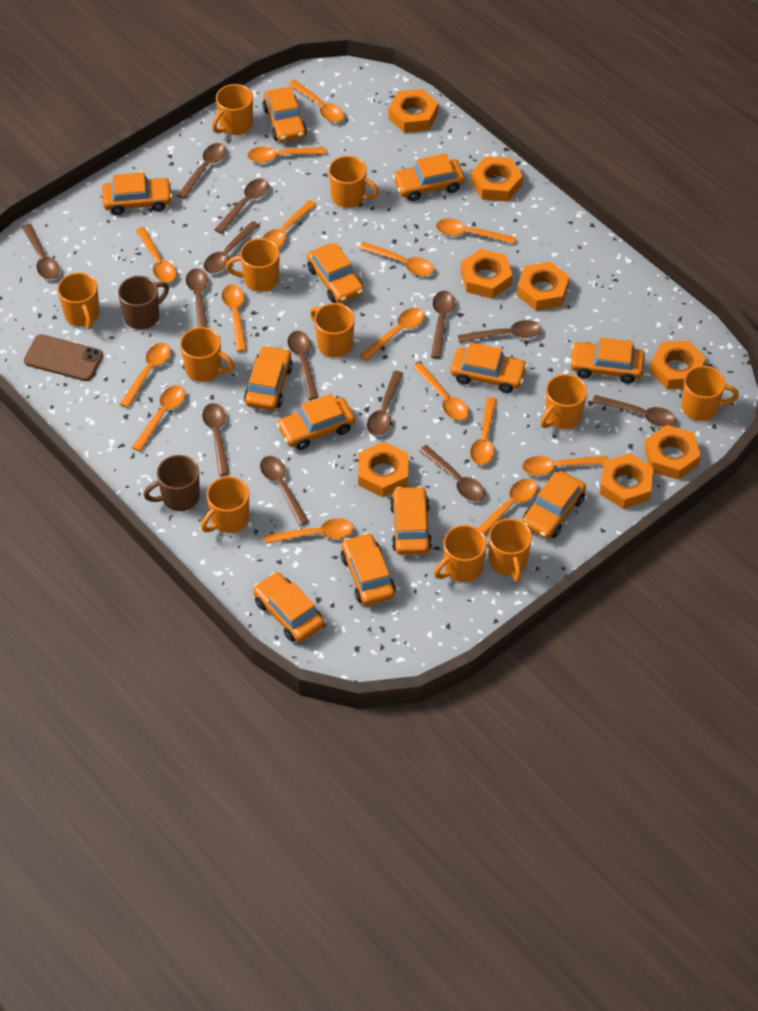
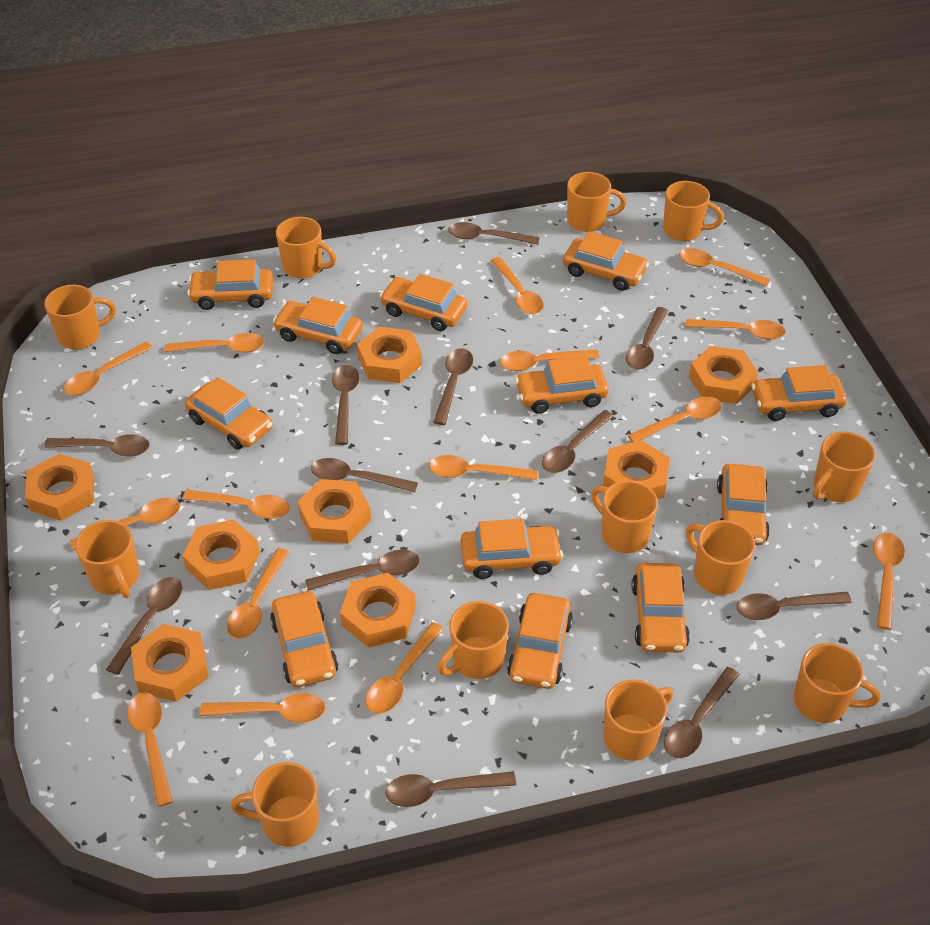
brown mug: 2 -> 0
brown phone: 1 -> 0
brown spoon: 13 -> 12
orange mug: 11 -> 12

